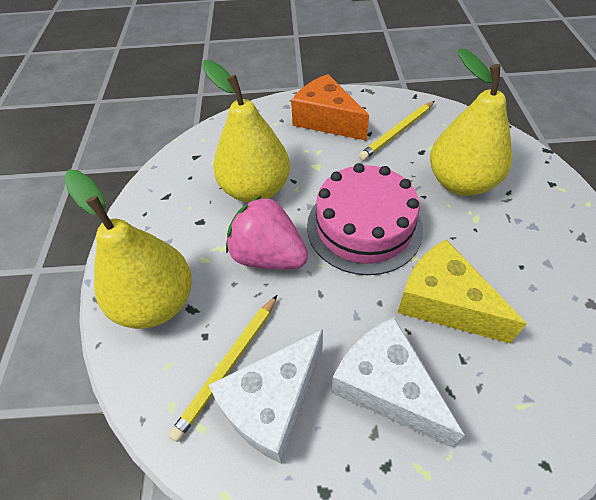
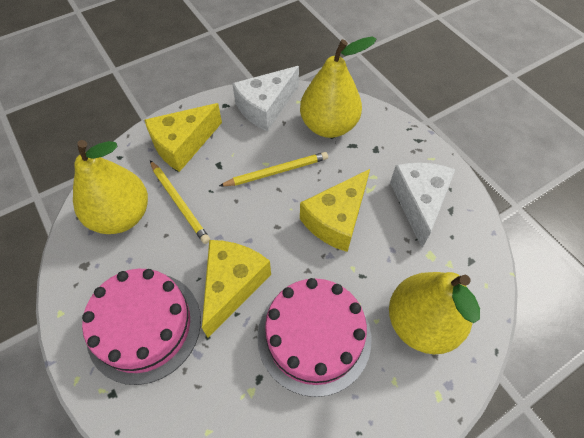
orange cheese: 1 -> 0
pink cake: 1 -> 2
pink strawberry: 1 -> 0
yellow cheese: 1 -> 3

